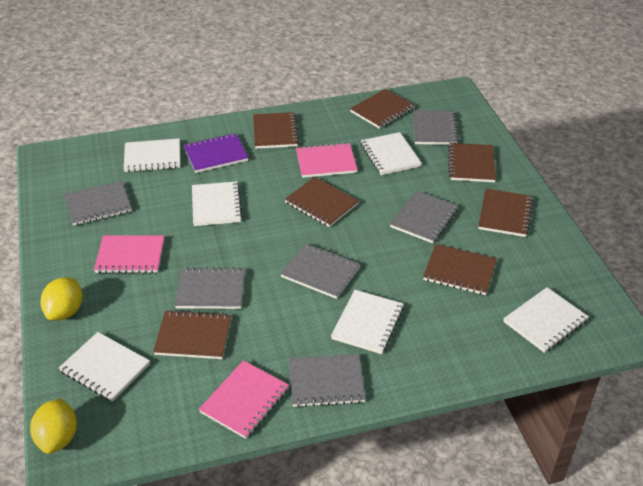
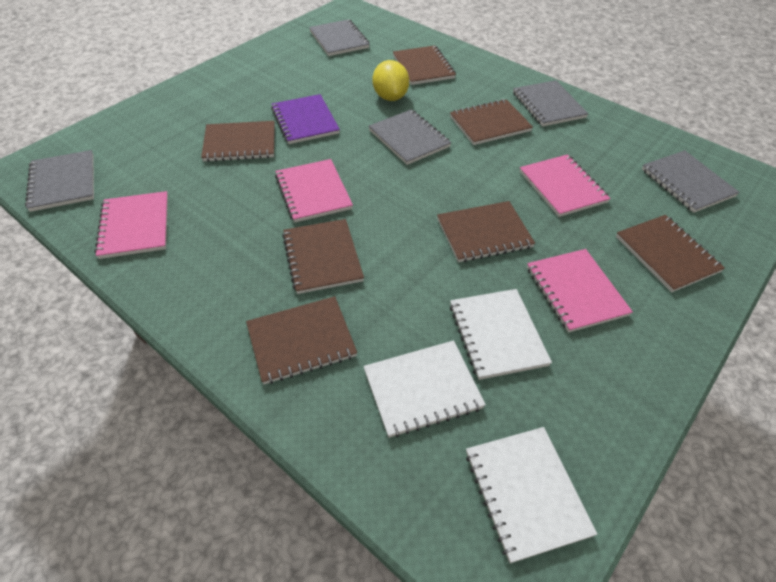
grey notebook: 6 -> 5
pink notebook: 3 -> 4
white notebook: 6 -> 3
yellow lemon: 2 -> 1

